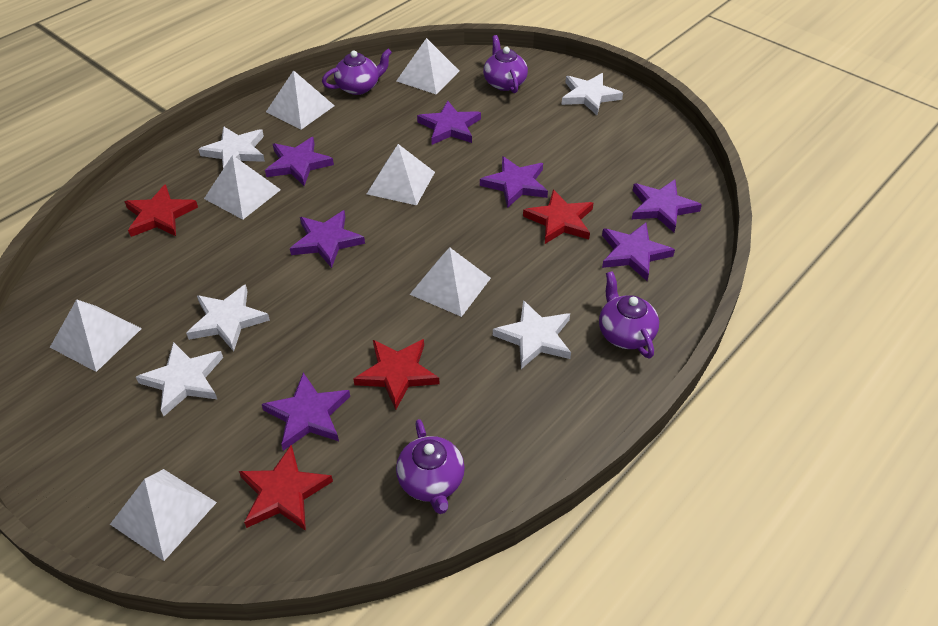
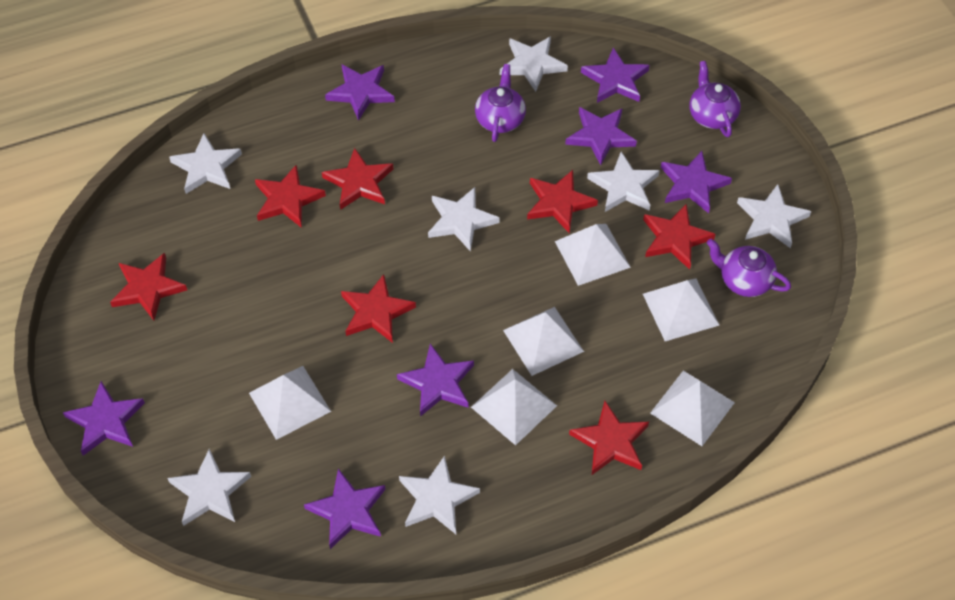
purple teapot: 4 -> 3
red star: 4 -> 7
white pyramid: 7 -> 6
white star: 5 -> 7

